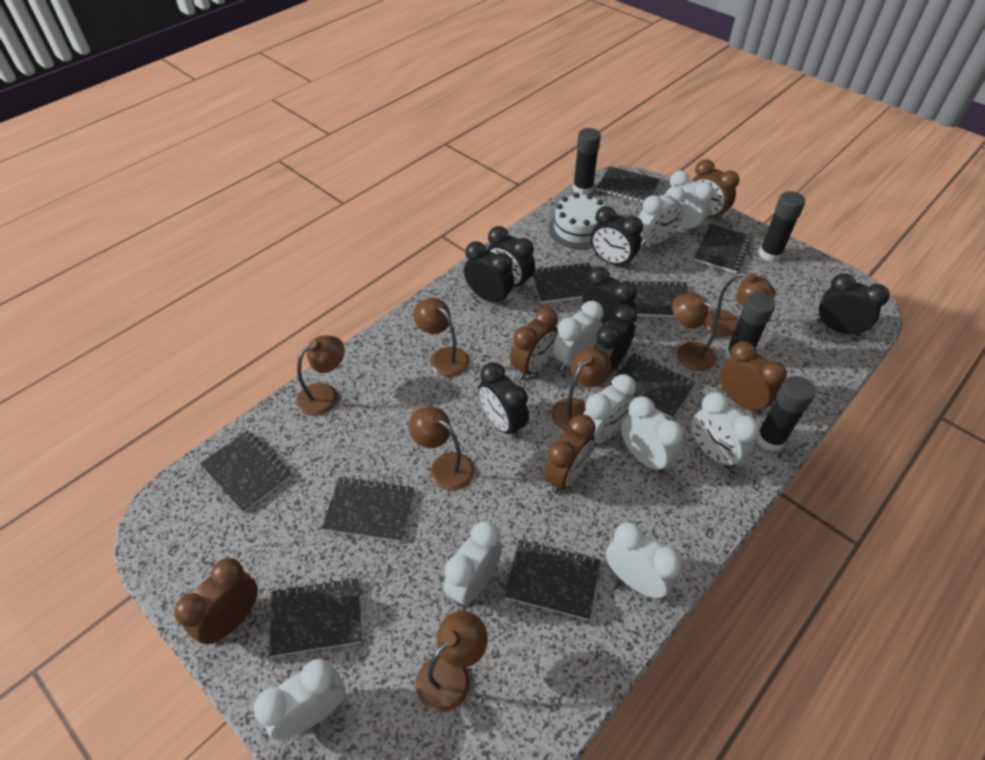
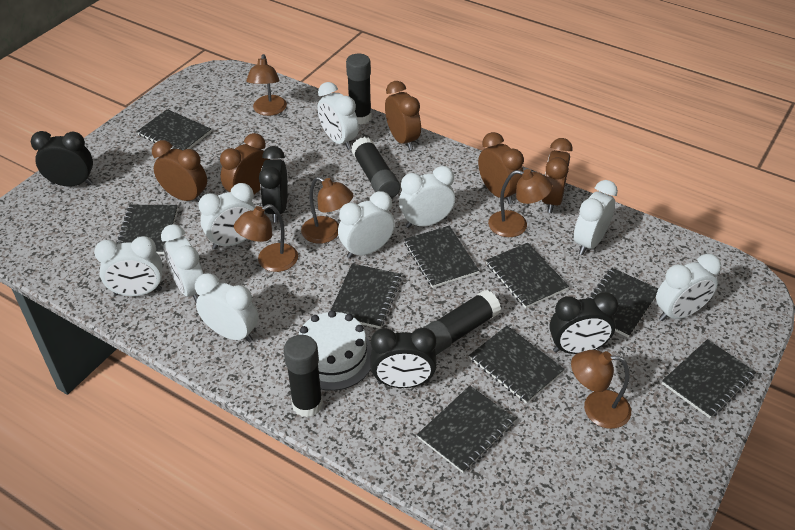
black clock: 7 -> 4
brown lamp: 7 -> 5

